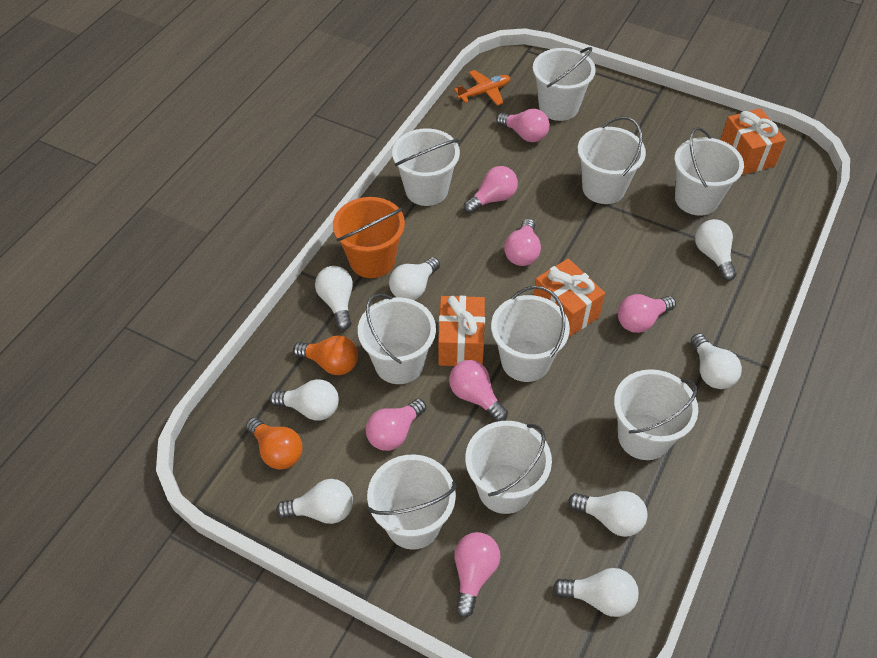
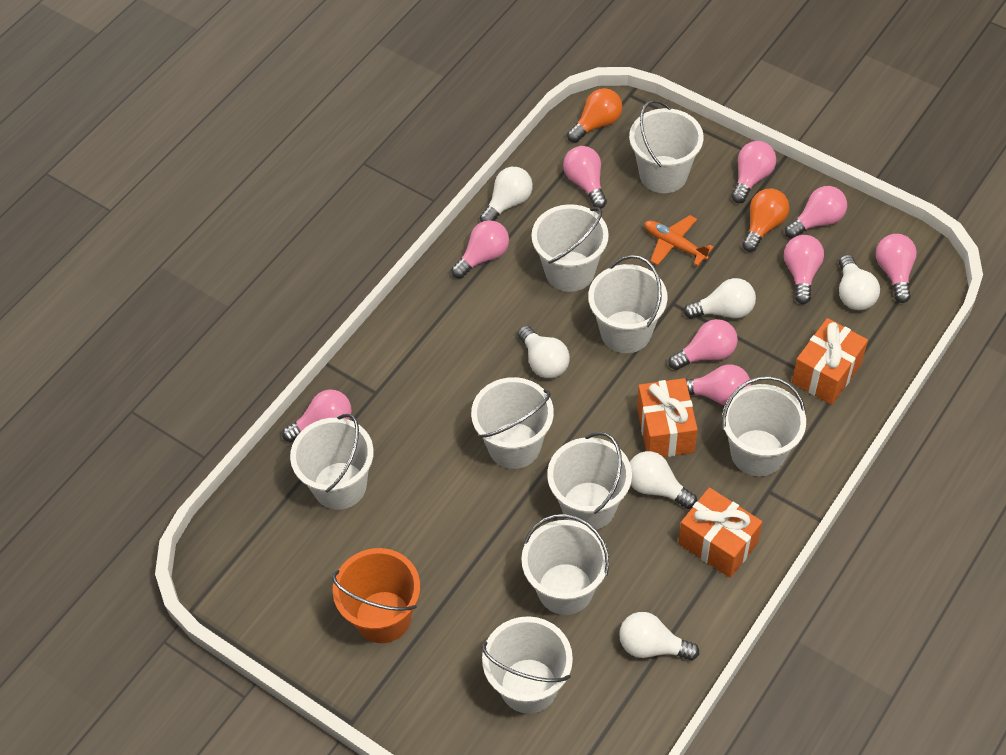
pink light bulb: 7 -> 9
white light bulb: 8 -> 6

